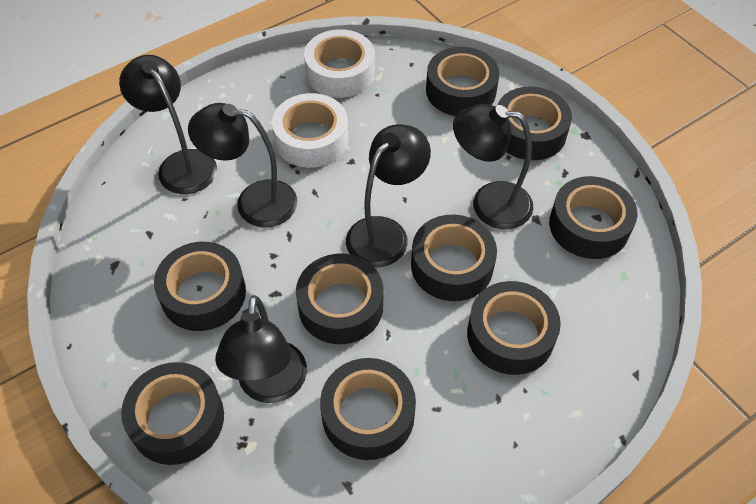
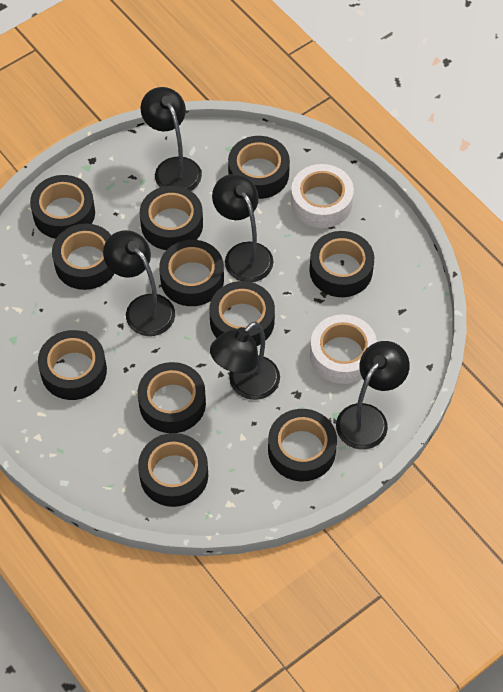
black tape: 9 -> 11

